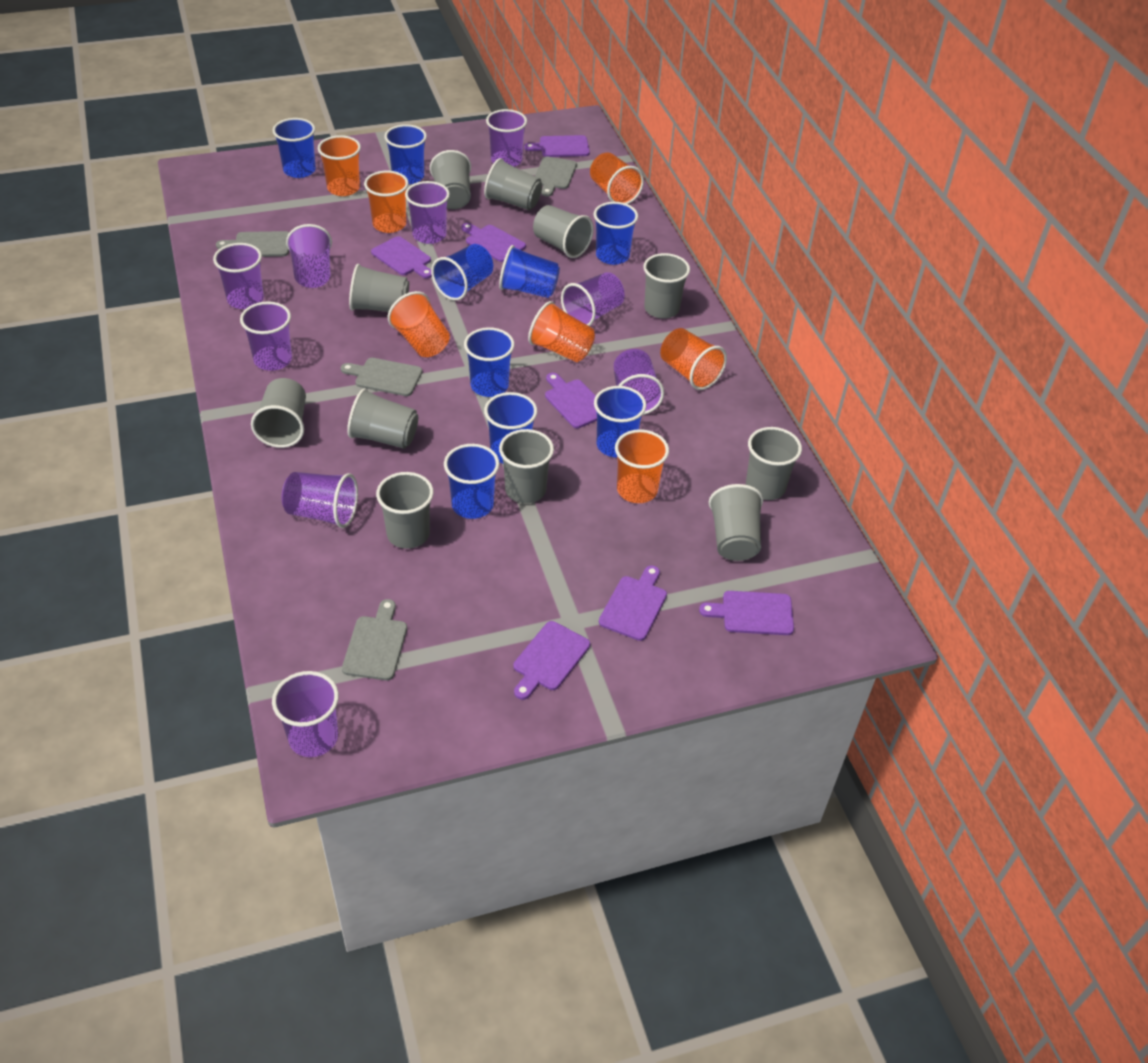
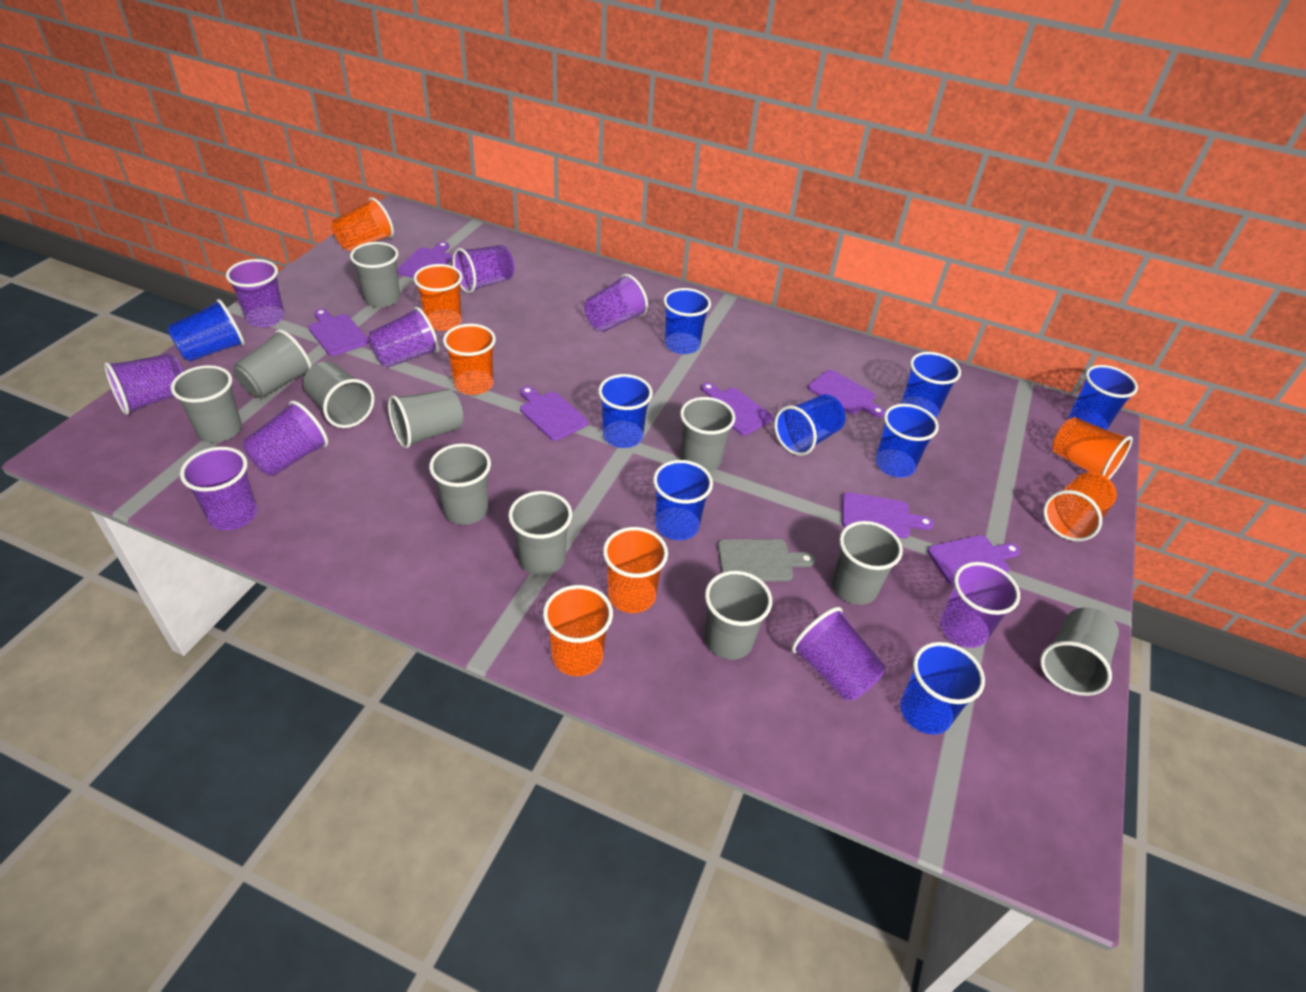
grey cutting board: 4 -> 1

